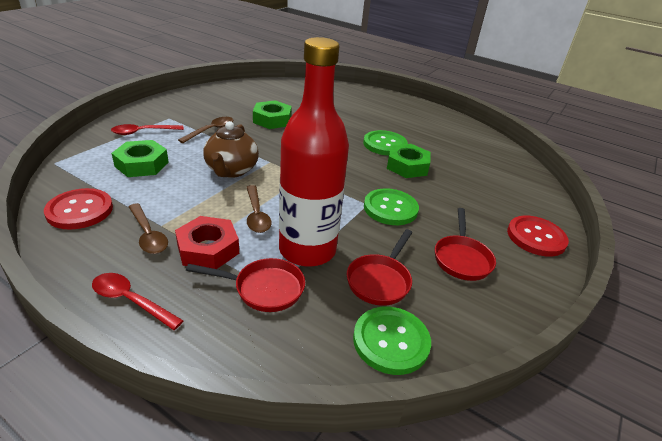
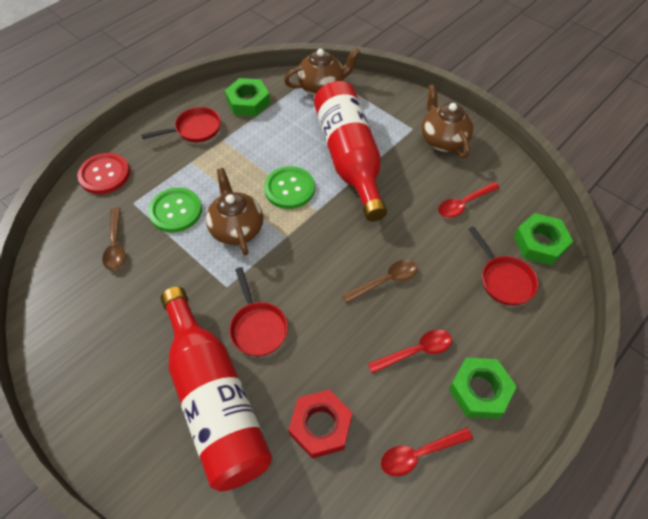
brown spoon: 3 -> 2
brown teapot: 1 -> 3
green button: 3 -> 2
red bottle: 1 -> 2
red button: 2 -> 1
red spoon: 2 -> 3

